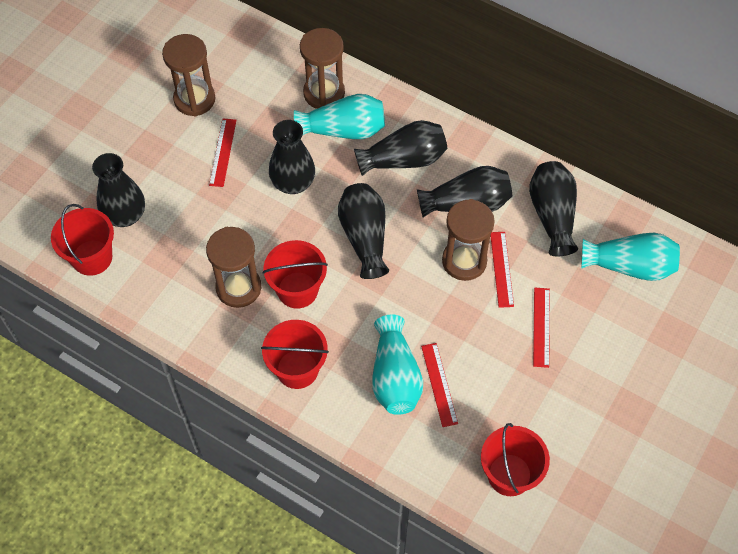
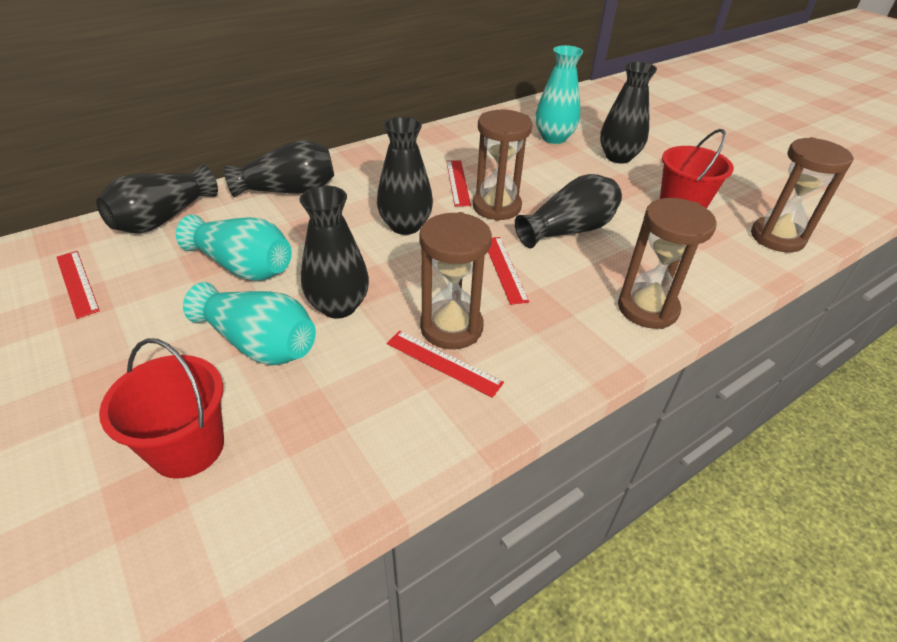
red bucket: 4 -> 2

